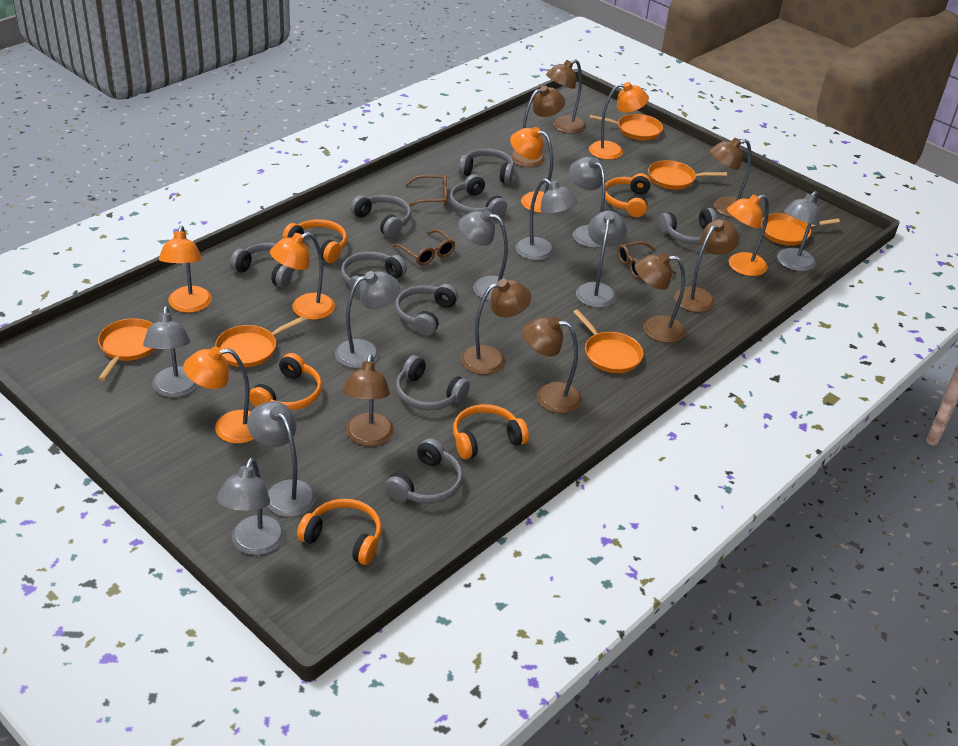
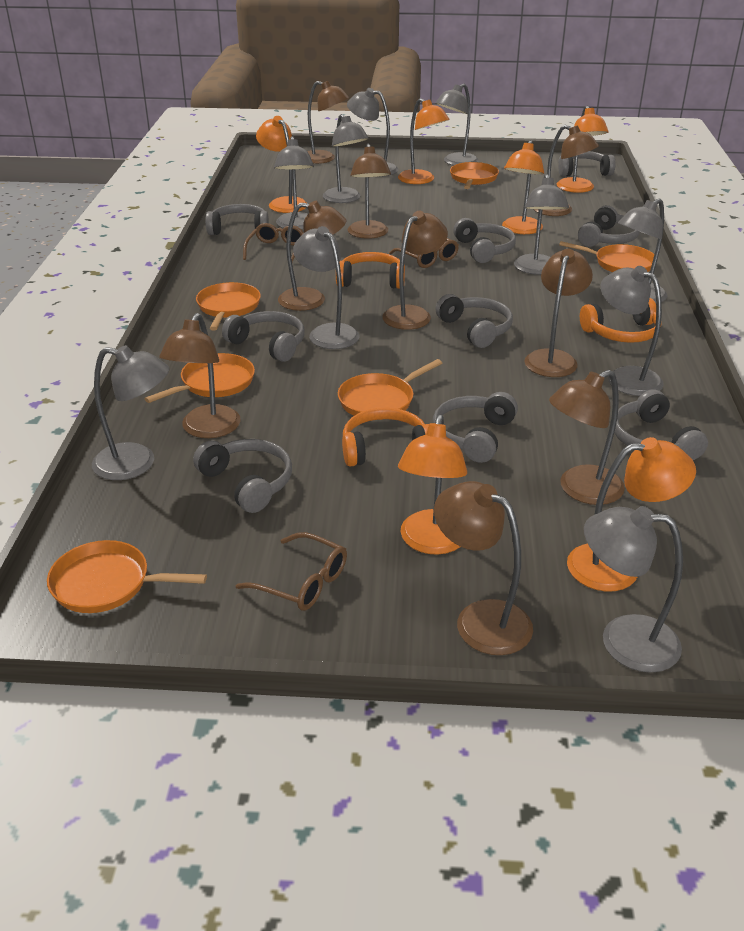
brown lamp: 8 -> 9
grey lamp: 9 -> 10
orange headphones: 5 -> 3

